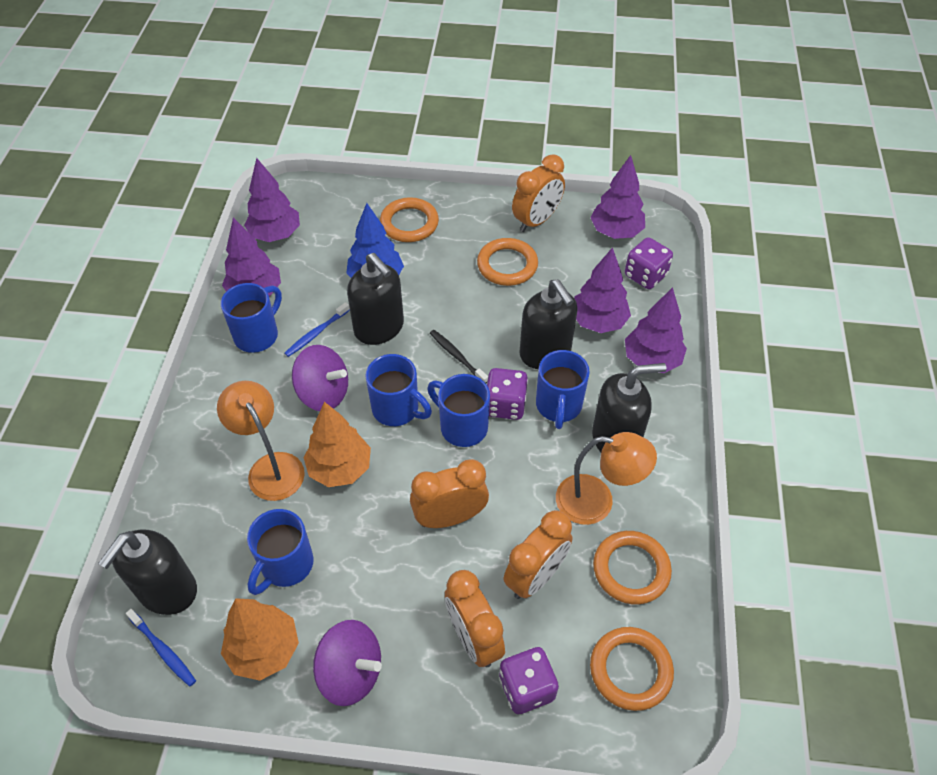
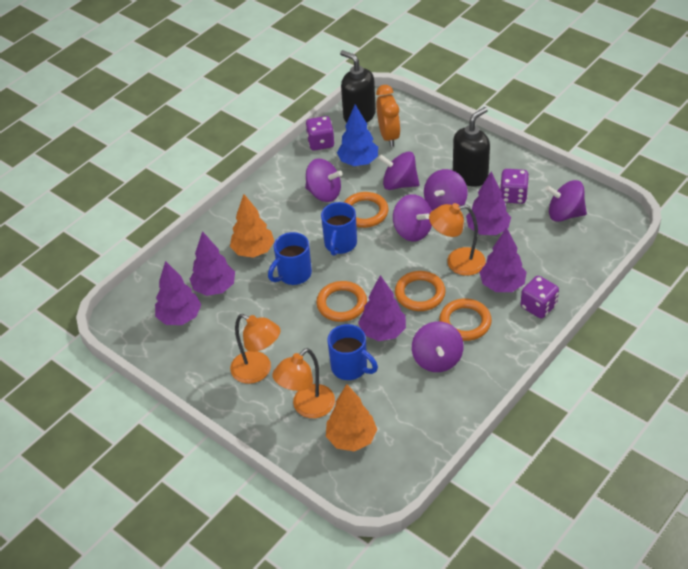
black soap dispenser: 4 -> 2
black toothbrush: 1 -> 0
blue mug: 5 -> 3
blue toothbrush: 2 -> 0
orange clock: 4 -> 1
orange lamp: 2 -> 3
purple spinning top: 2 -> 6

